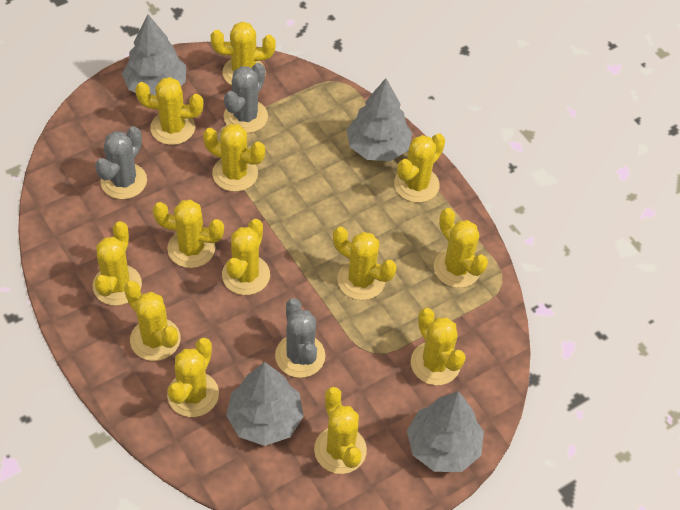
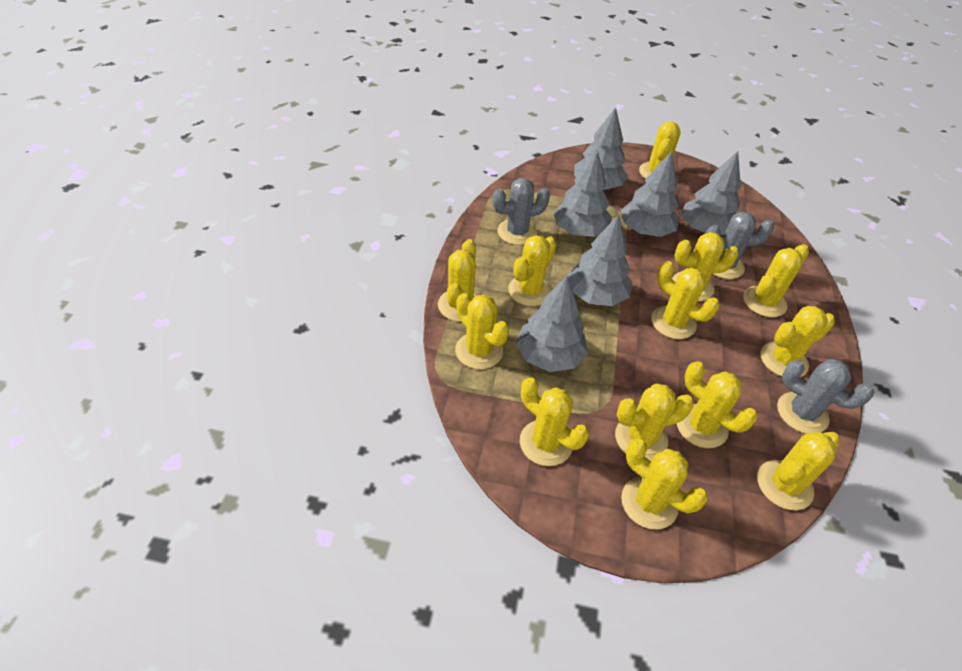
grey tree: 4 -> 6

